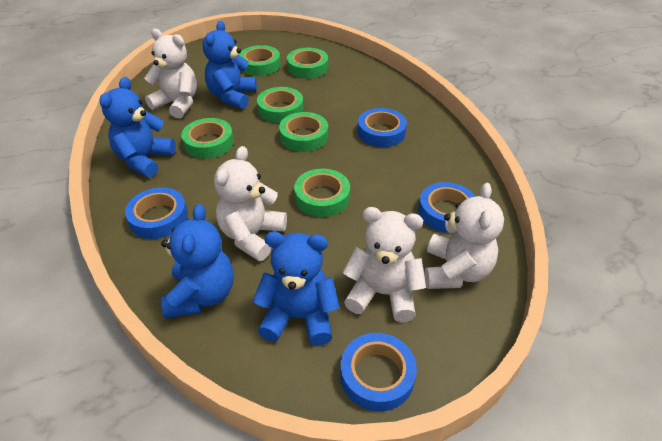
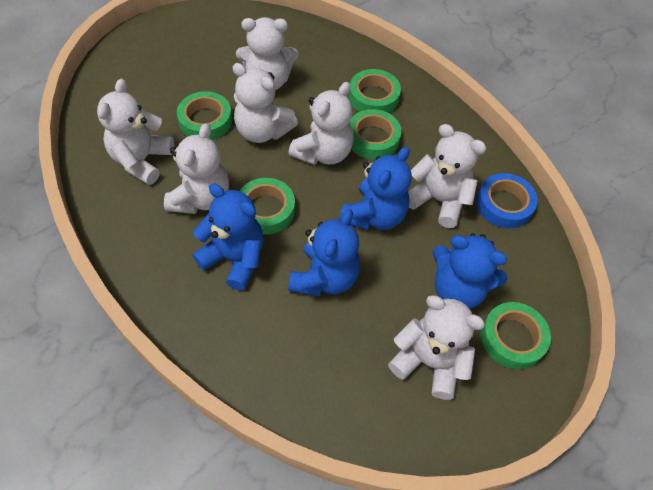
blue tape: 4 -> 1
green tape: 6 -> 5
white teddy bear: 4 -> 7

